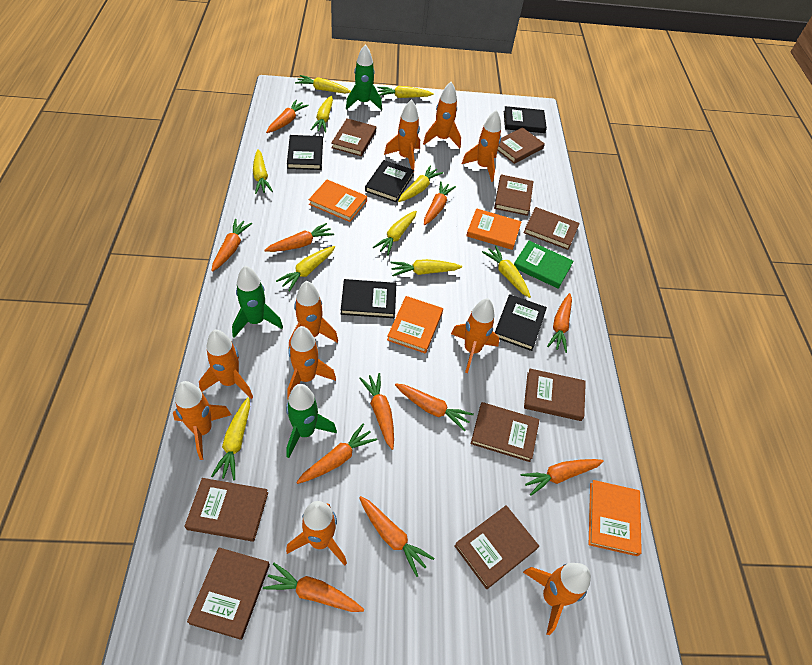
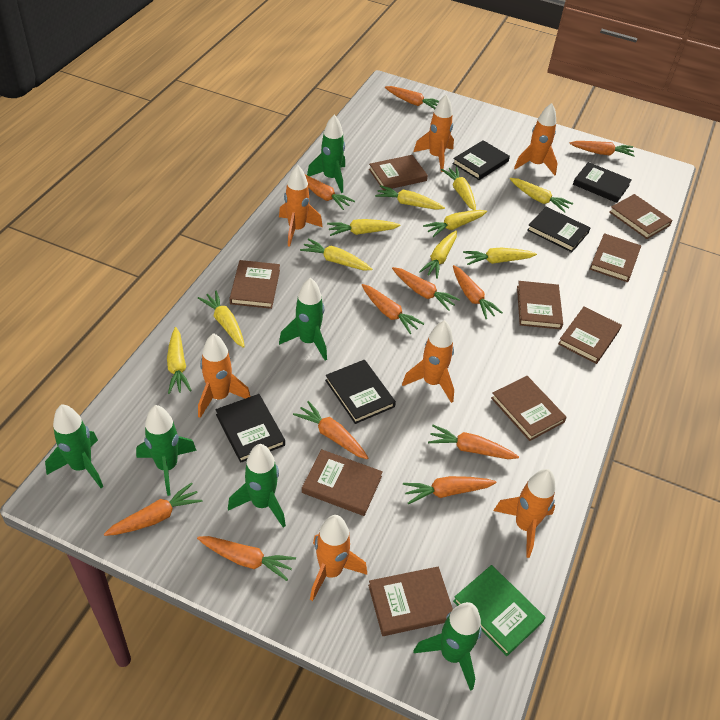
green rocket: 3 -> 6
orange book: 4 -> 0
orange rocket: 10 -> 7

